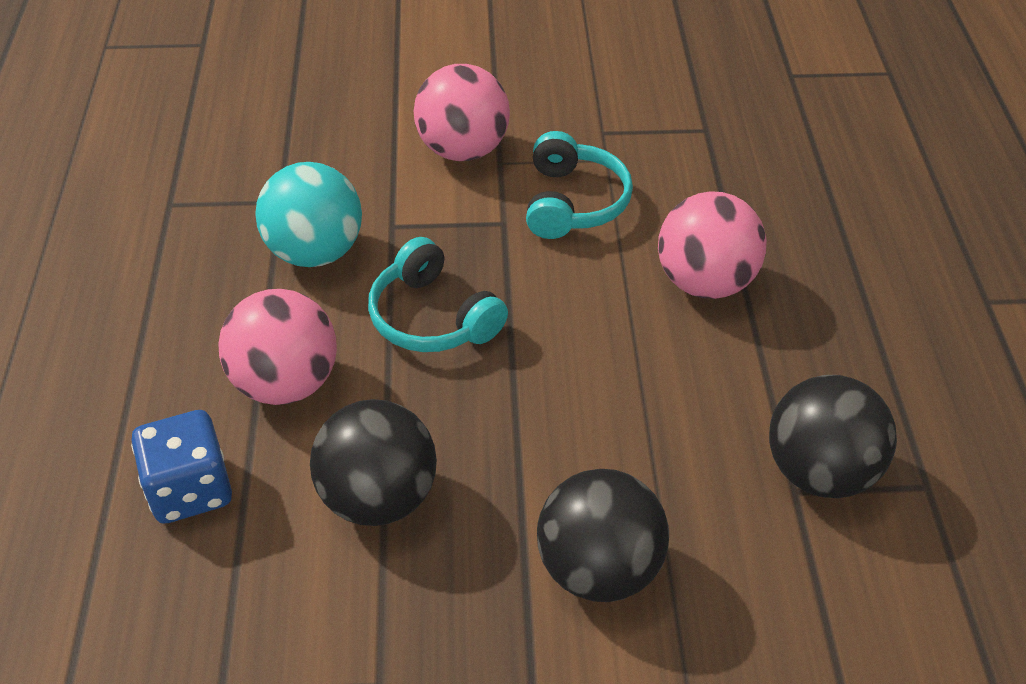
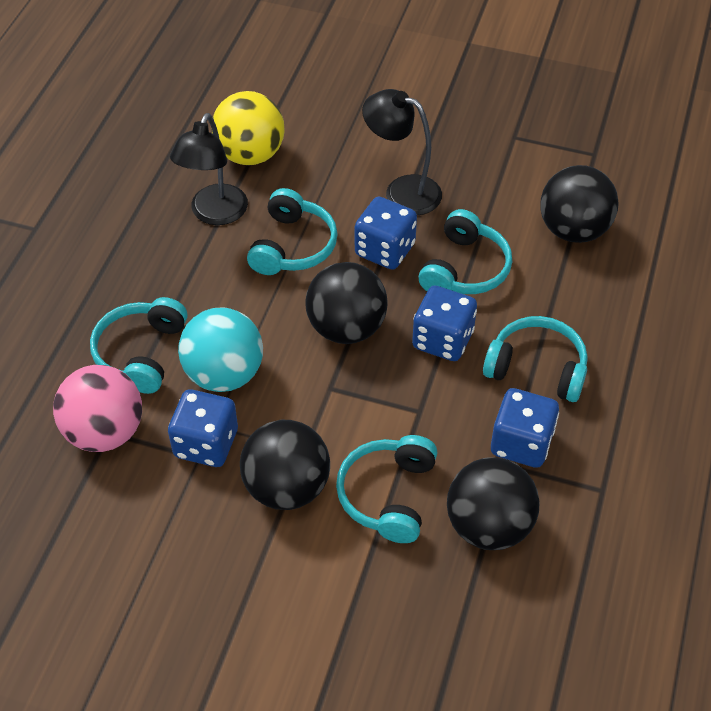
black ball: 3 -> 4
black lamp: 0 -> 2
blue dice: 1 -> 4
pink ball: 3 -> 1
turquoise headphones: 2 -> 5
yellow ball: 0 -> 1

